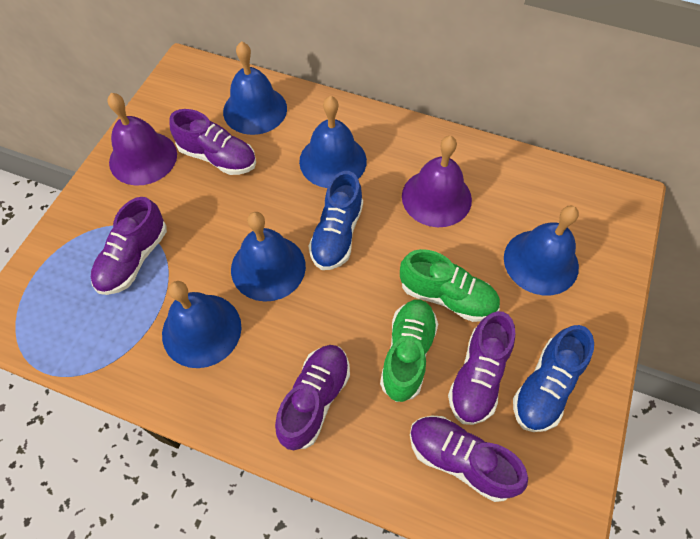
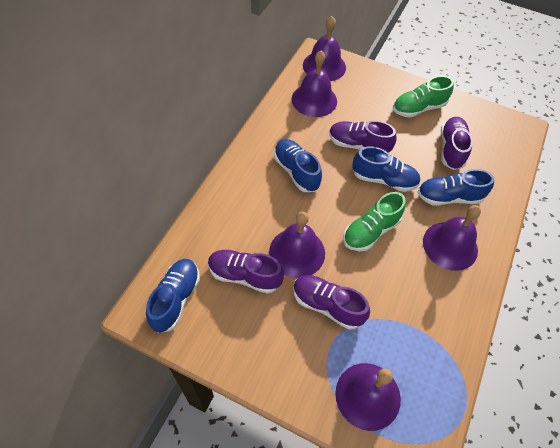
blue bell: 5 -> 0
blue shoe: 2 -> 4
purple bell: 2 -> 5
purple shoe: 5 -> 4

